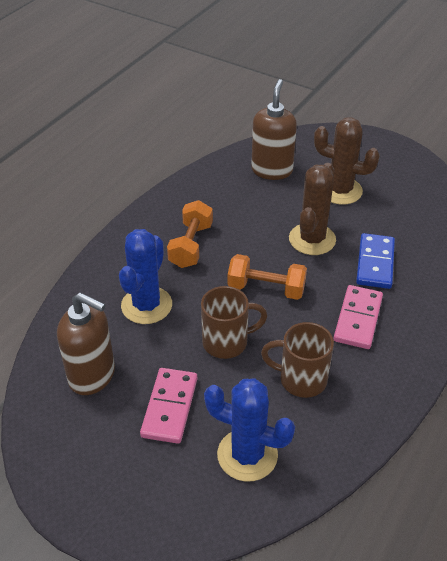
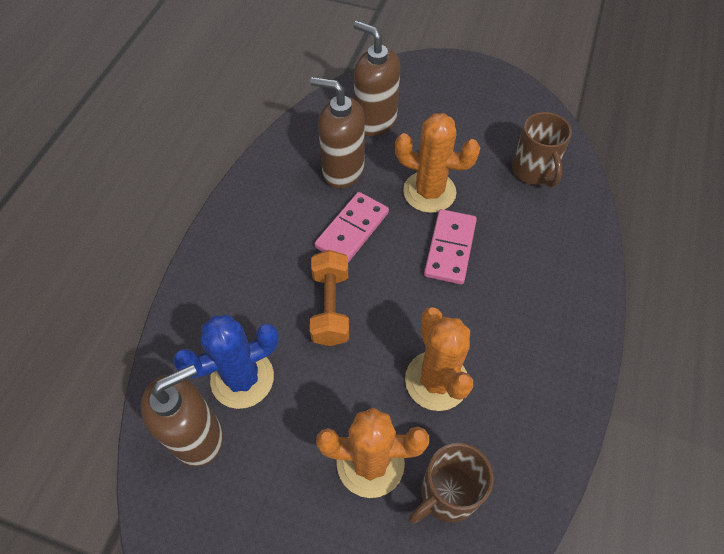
blue cactus: 2 -> 1
blue domino: 1 -> 0
brown cactus: 2 -> 0
brown soap dispenser: 2 -> 3
orange cactus: 0 -> 3
orange dumbbell: 2 -> 1

